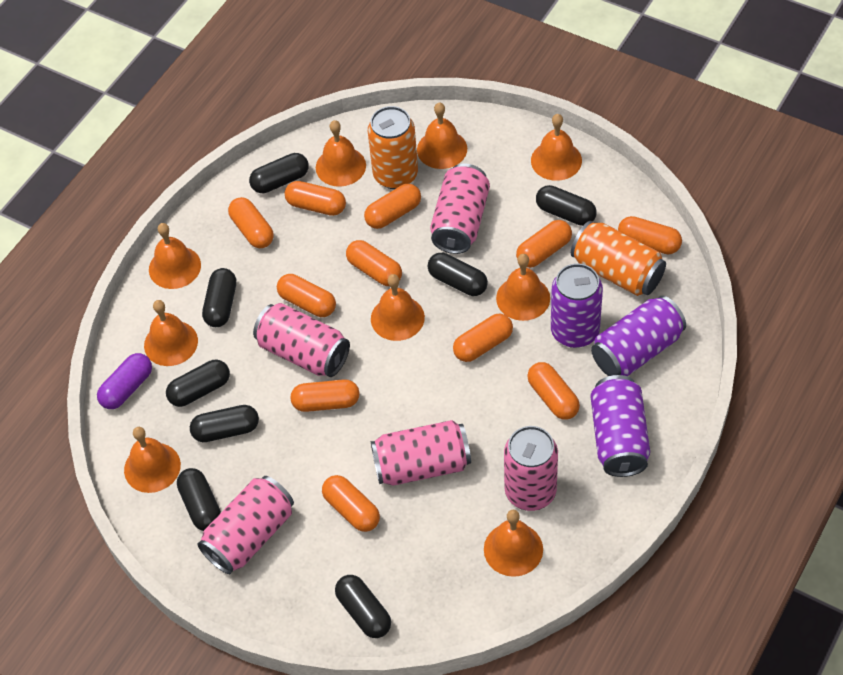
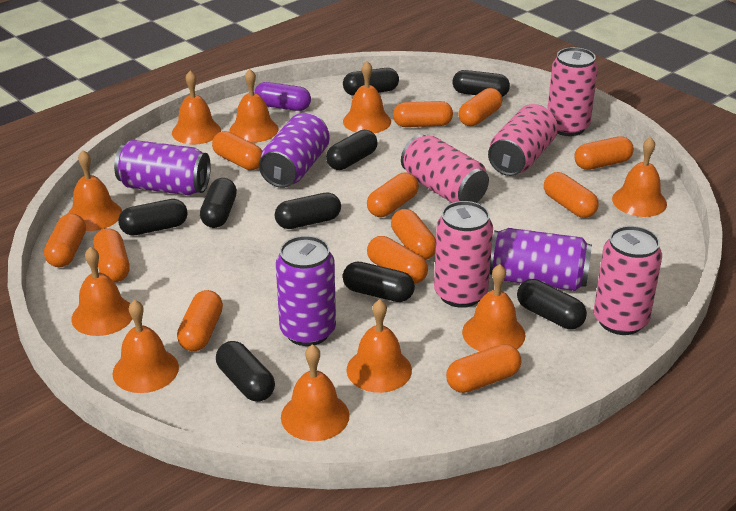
black capsule: 8 -> 9
orange bell: 9 -> 10
orange can: 2 -> 0
orange capsule: 11 -> 12
purple can: 3 -> 4

